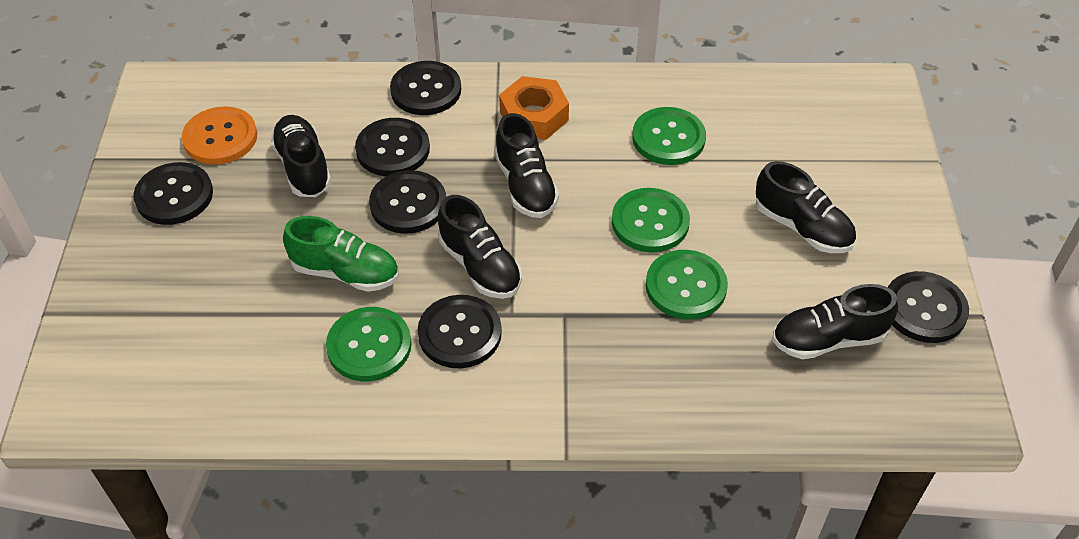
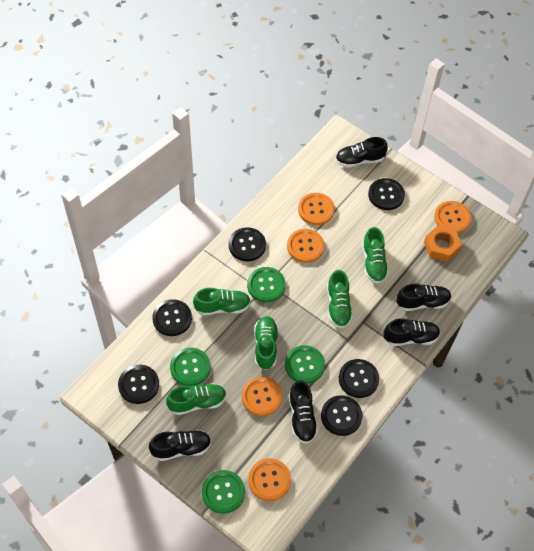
green shoe: 1 -> 5
orange button: 1 -> 5

